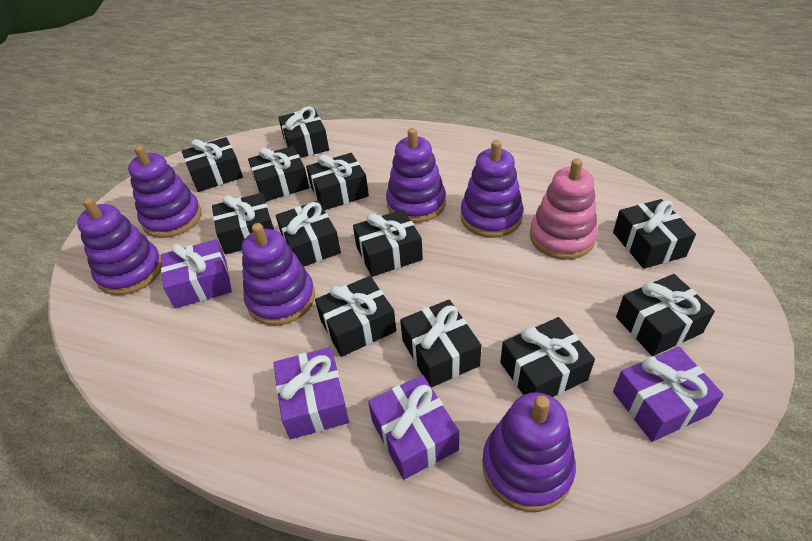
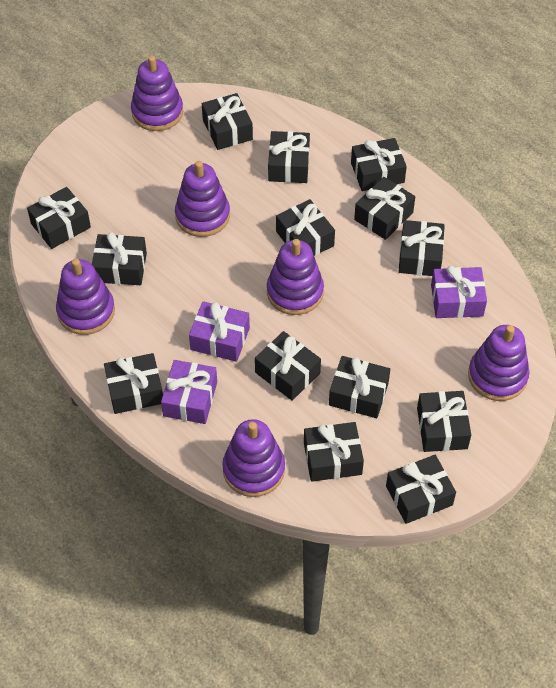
black gift: 12 -> 14
pink stacking toy: 1 -> 0
purple gift: 4 -> 3

